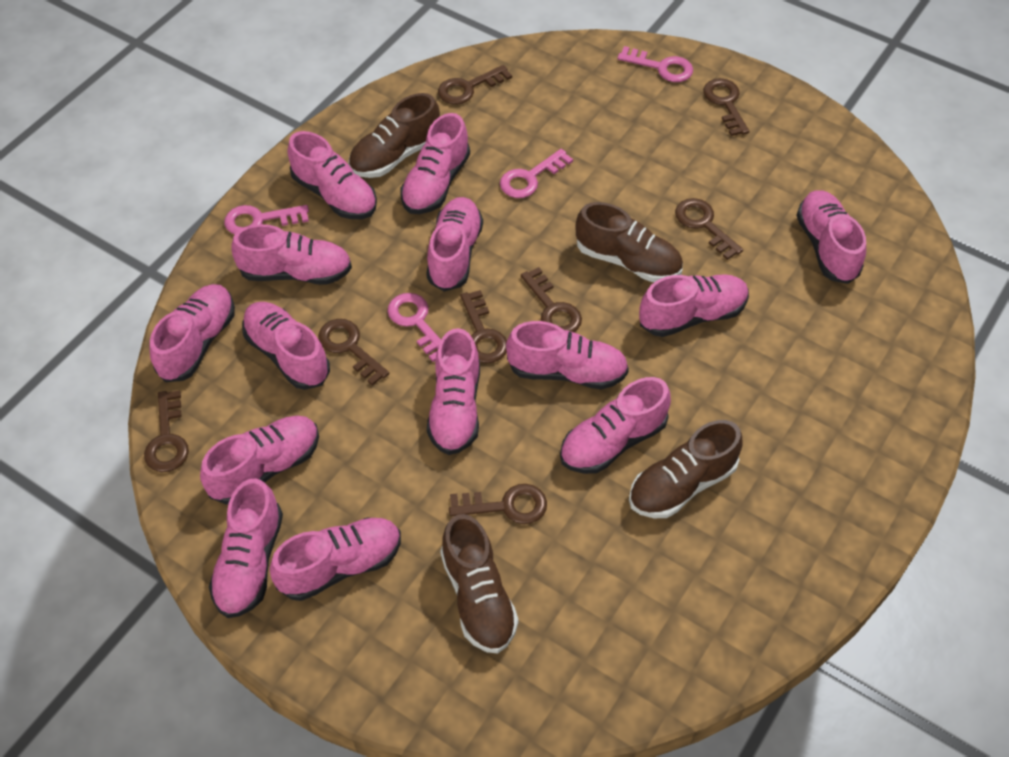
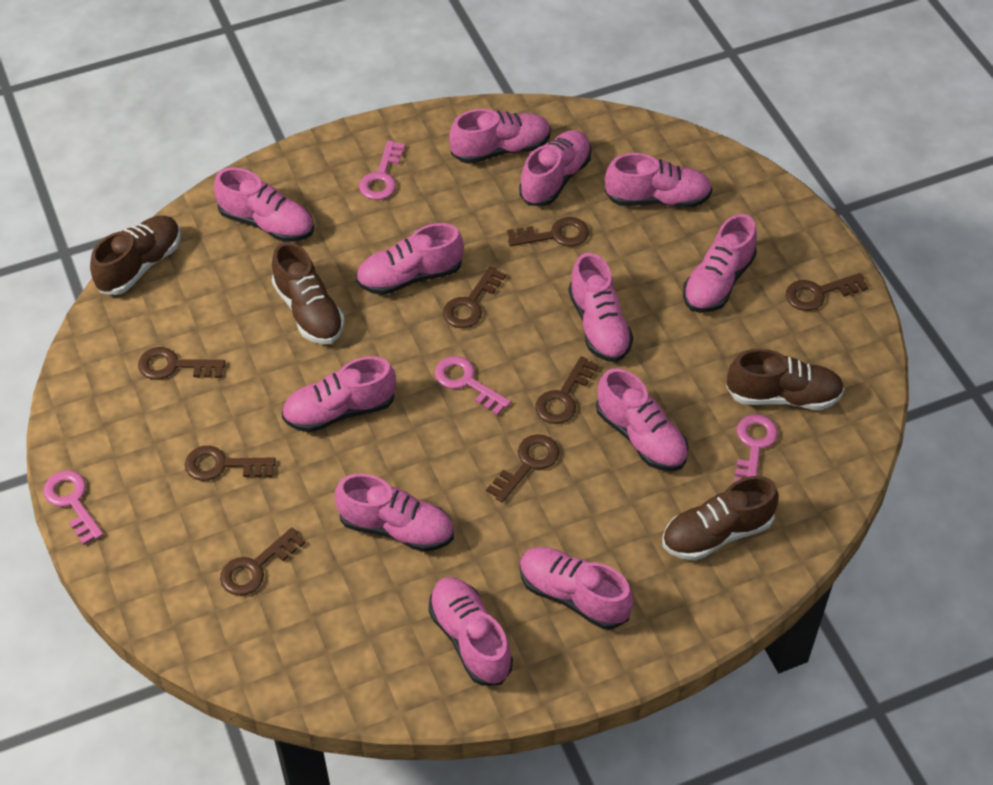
pink shoe: 14 -> 12

